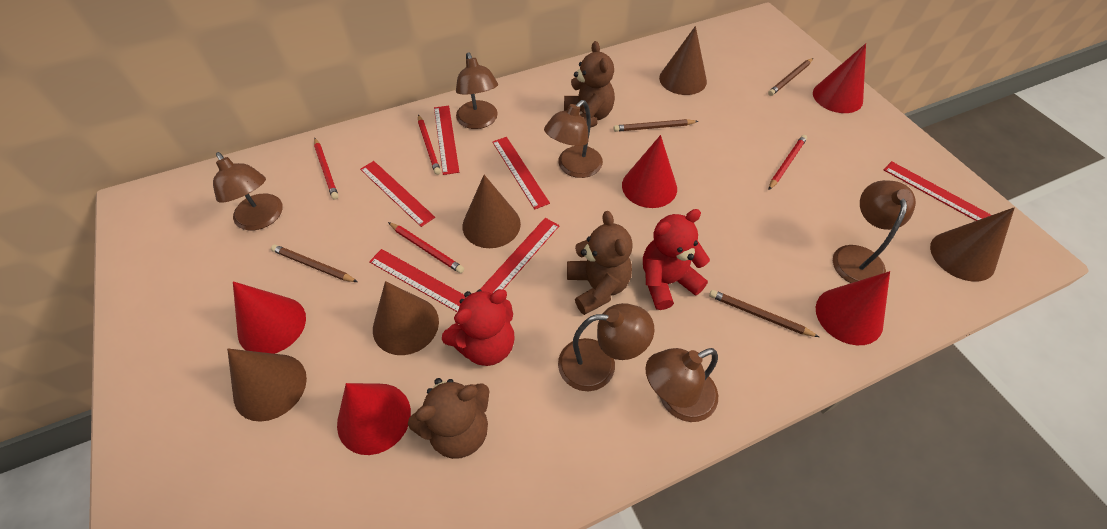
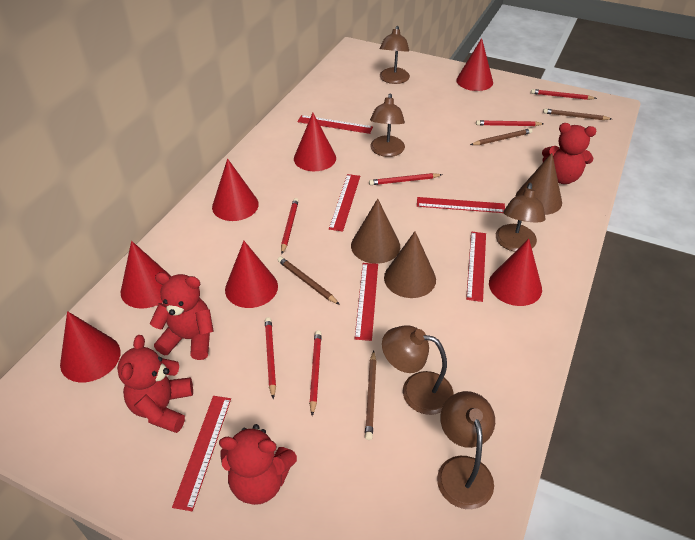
brown cone: 5 -> 3
brown lamp: 6 -> 5
brown teddy bear: 3 -> 0
red cone: 5 -> 7
red pencil: 4 -> 6
red teddy bear: 2 -> 4

